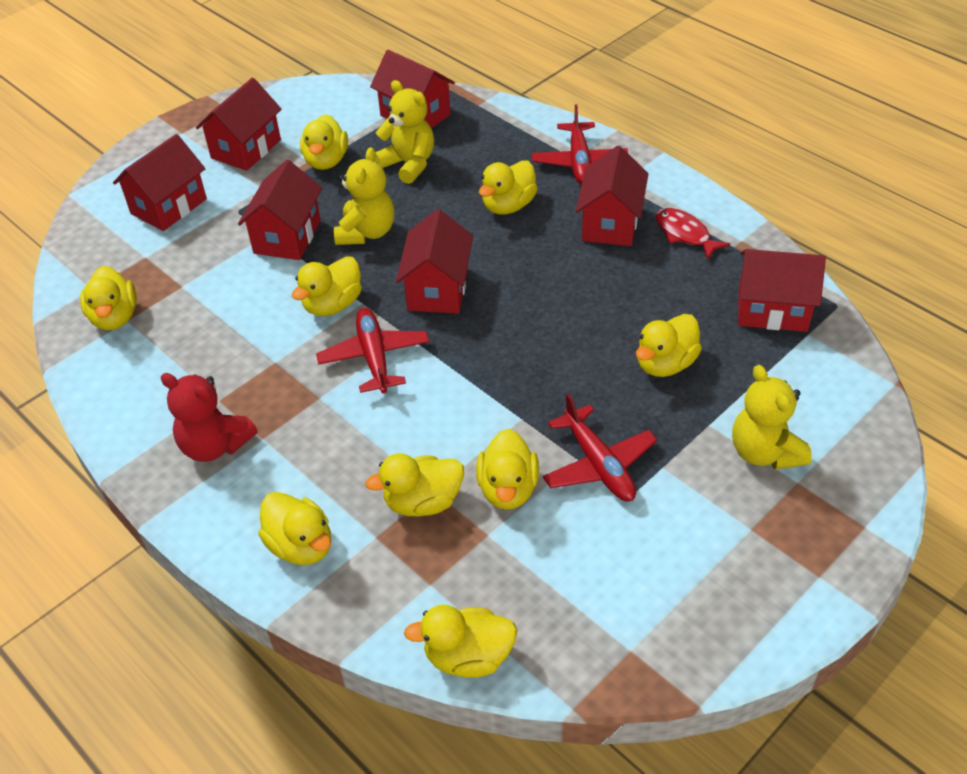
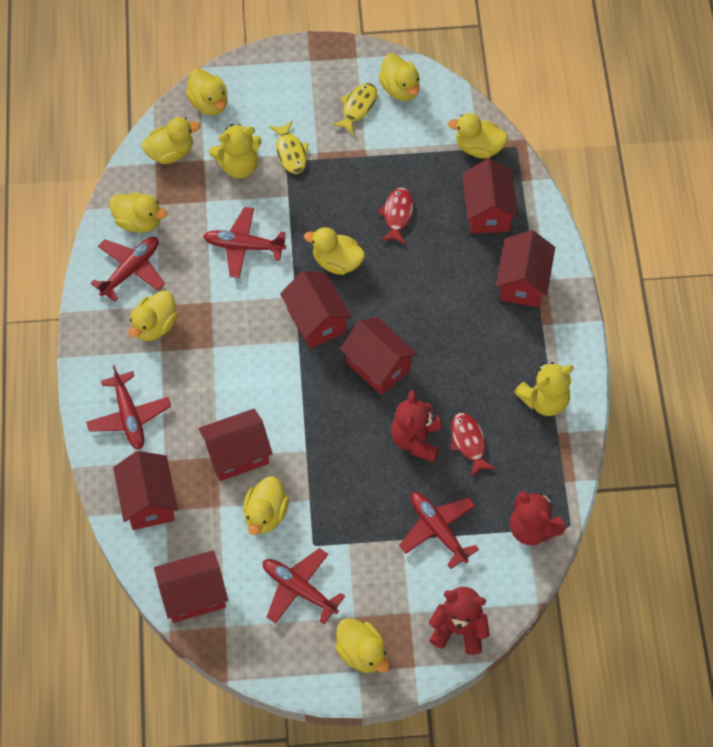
red fish: 1 -> 2
red plane: 3 -> 5
red teddy bear: 1 -> 3
yellow fish: 0 -> 2
yellow teddy bear: 3 -> 2

